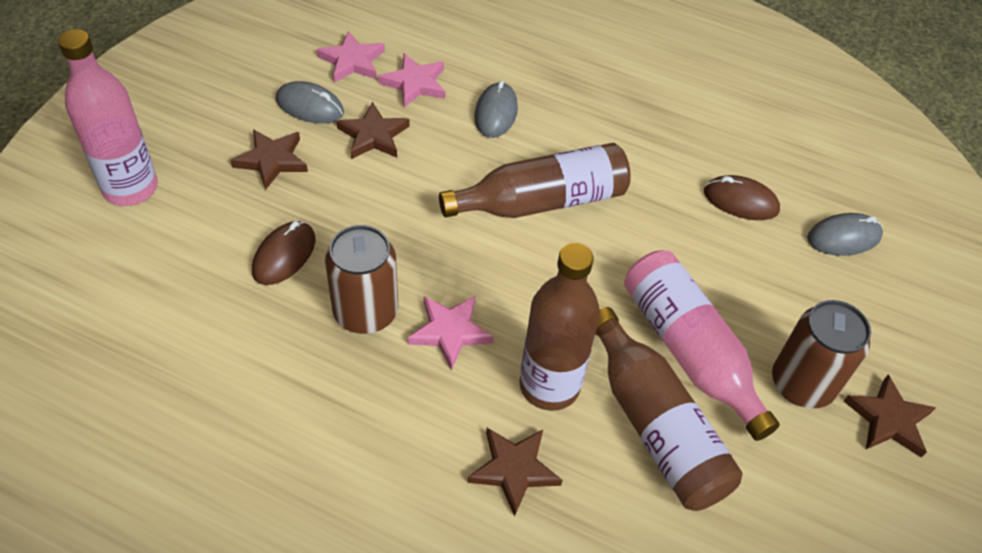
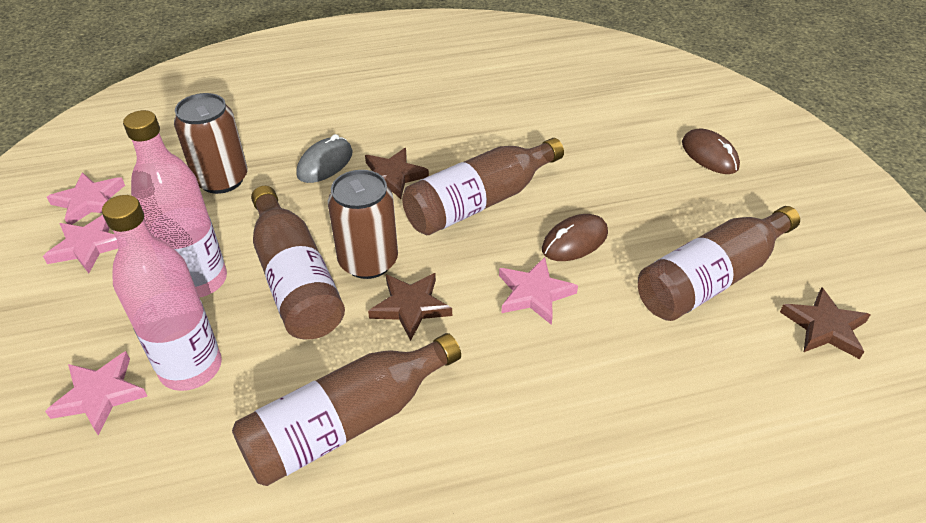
brown bottle: 3 -> 4
brown star: 4 -> 3
grey mouse: 3 -> 1
pink star: 3 -> 4

